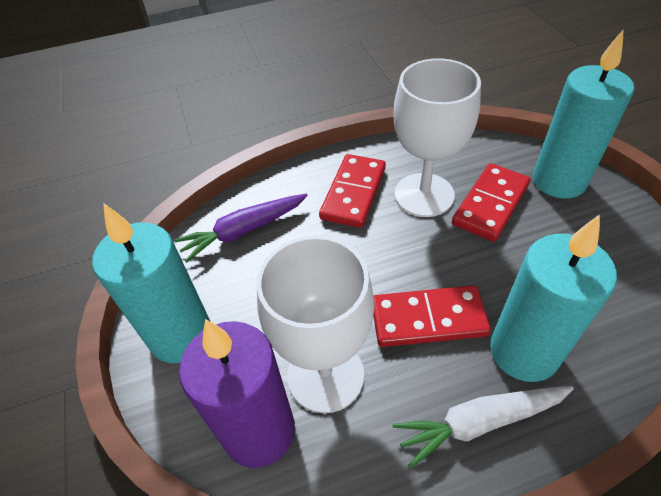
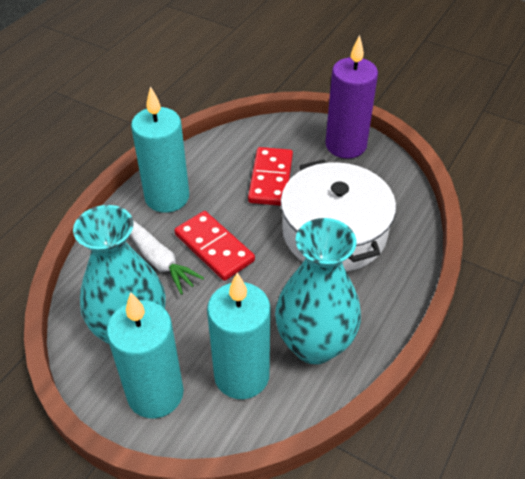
purple carrot: 1 -> 0
red domino: 3 -> 2
turquoise vase: 0 -> 2
white goblet: 2 -> 0
white pot: 0 -> 1

